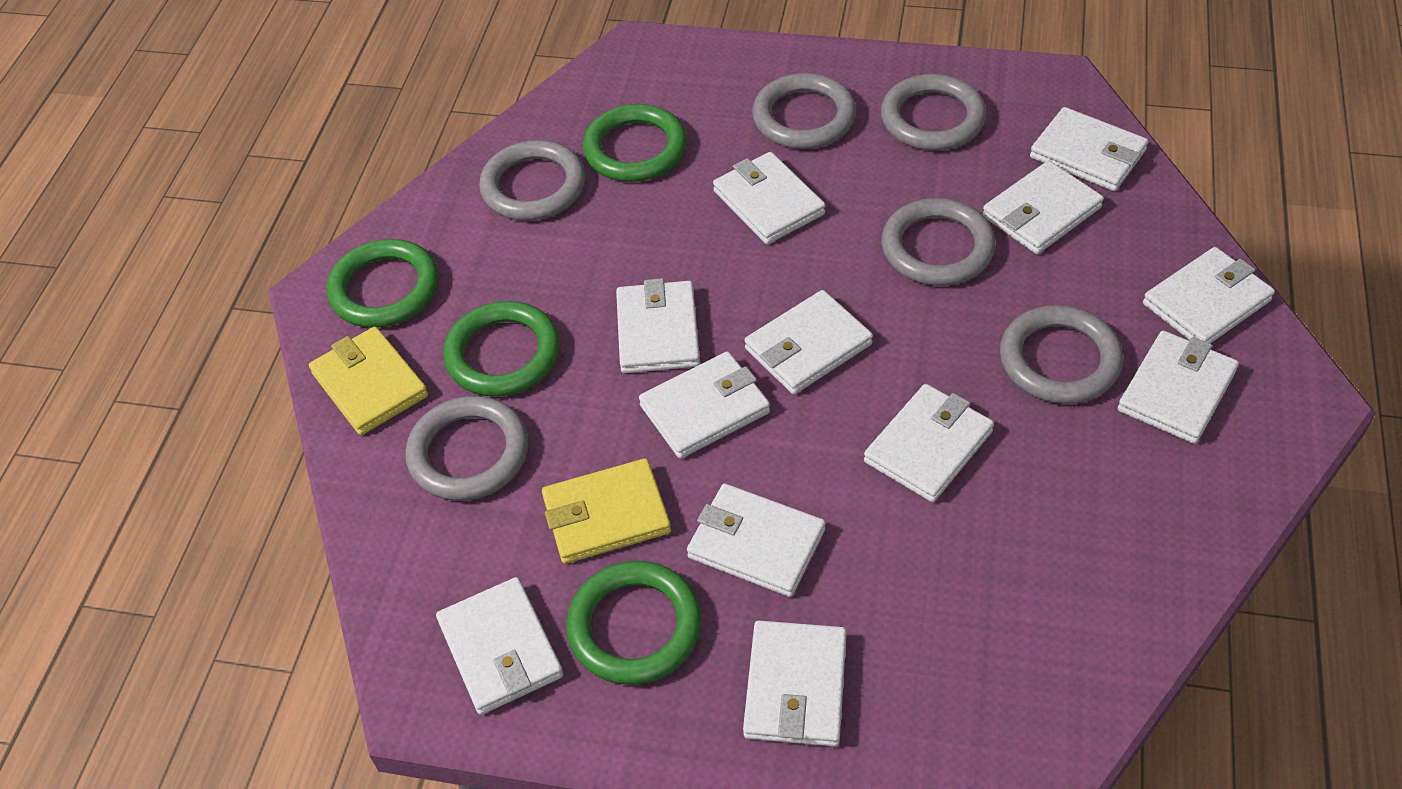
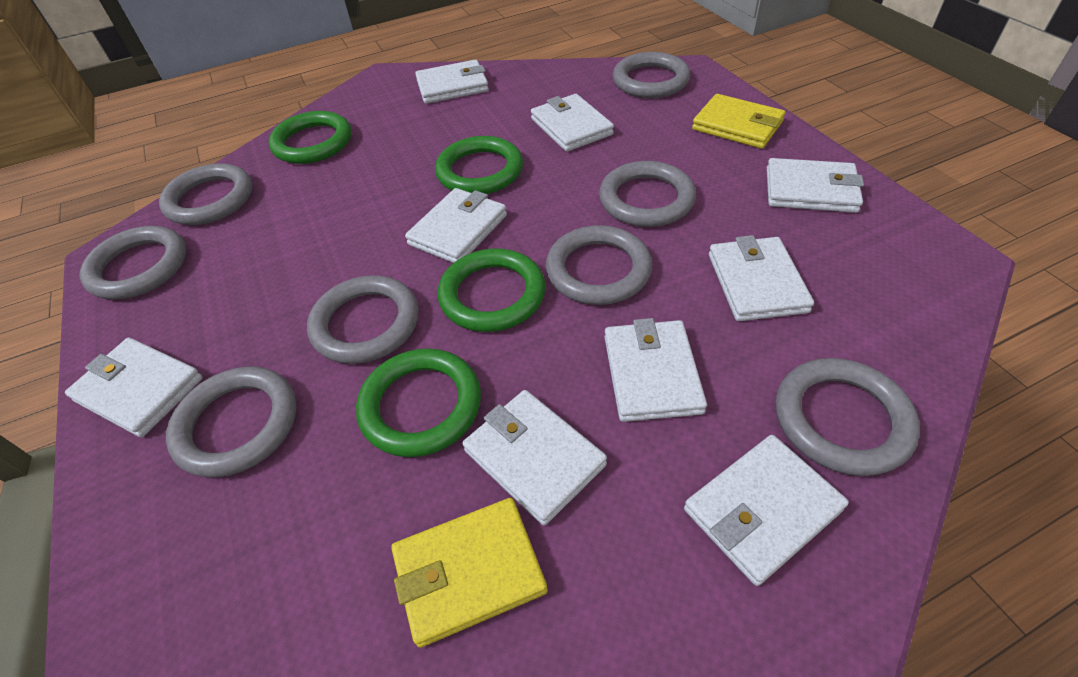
grey ring: 6 -> 8
white wallet: 12 -> 9

